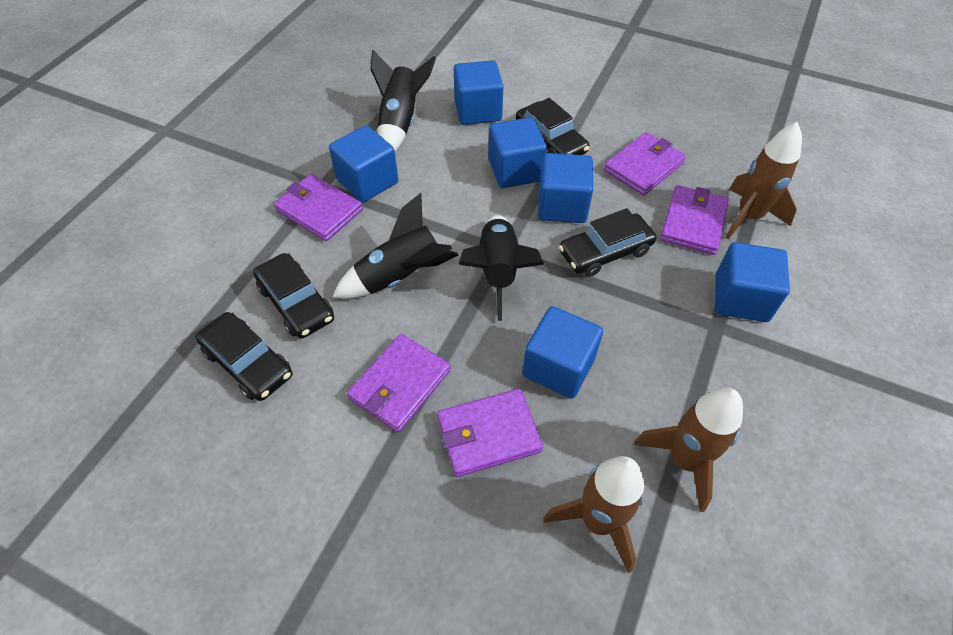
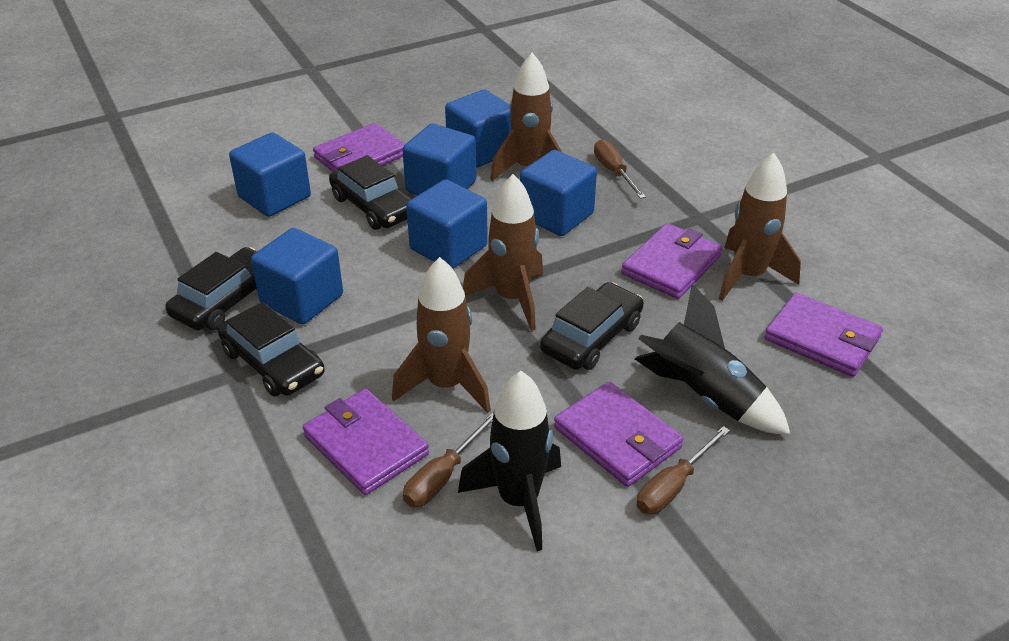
black rocket: 3 -> 2
brown rocket: 3 -> 4
brown screwdriver: 0 -> 3

